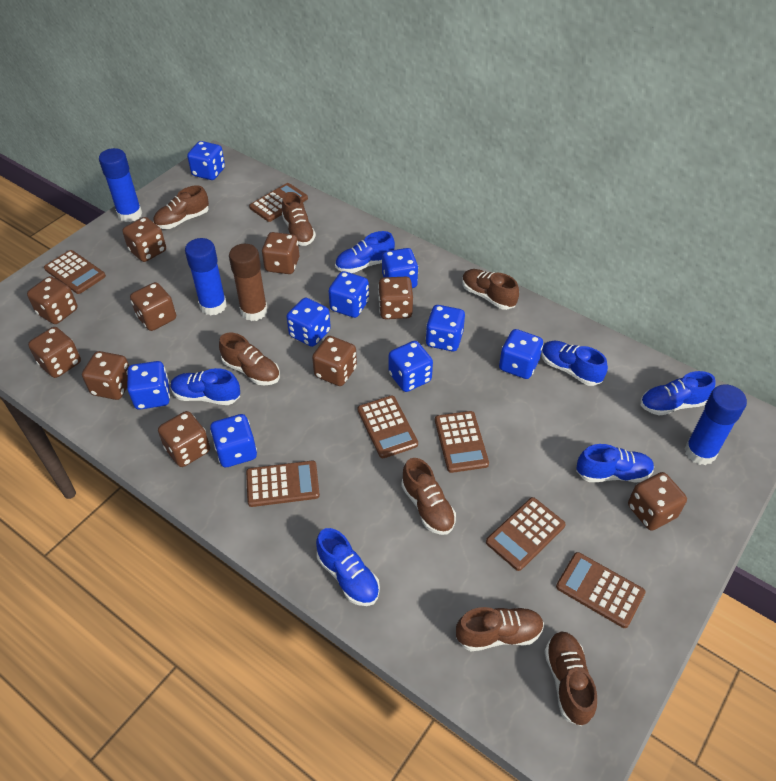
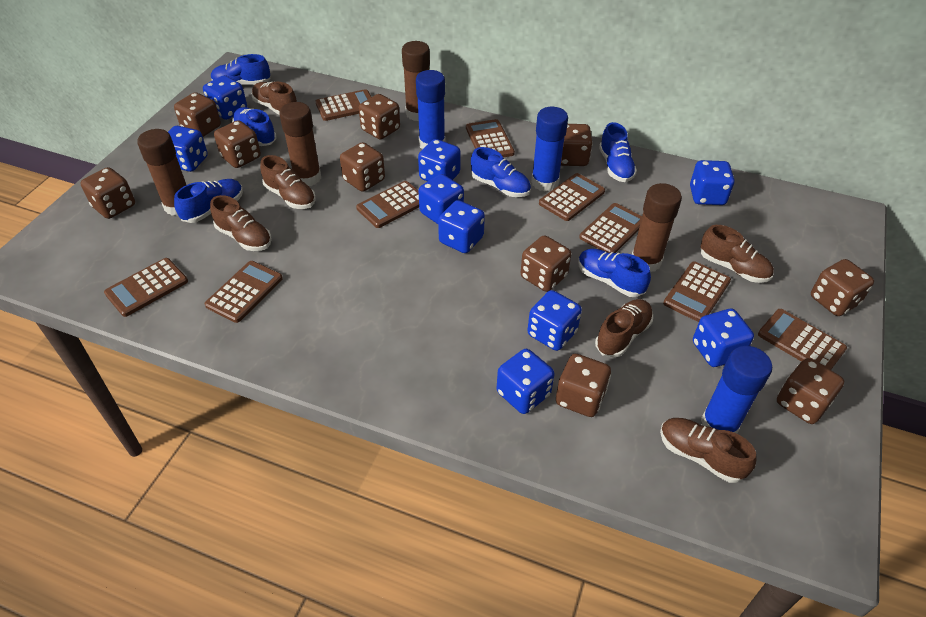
brown calculator: 7 -> 9
brown glue stick: 1 -> 4
brown shoe: 7 -> 6

